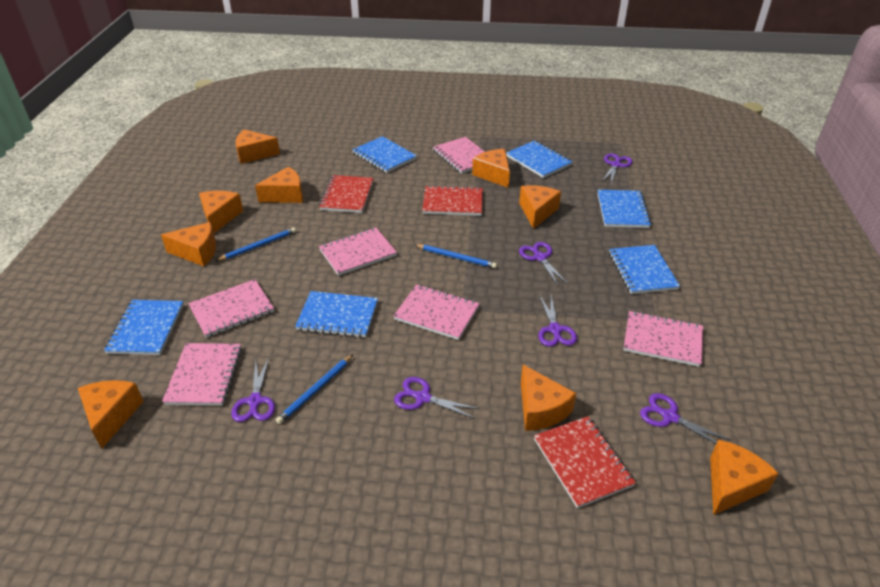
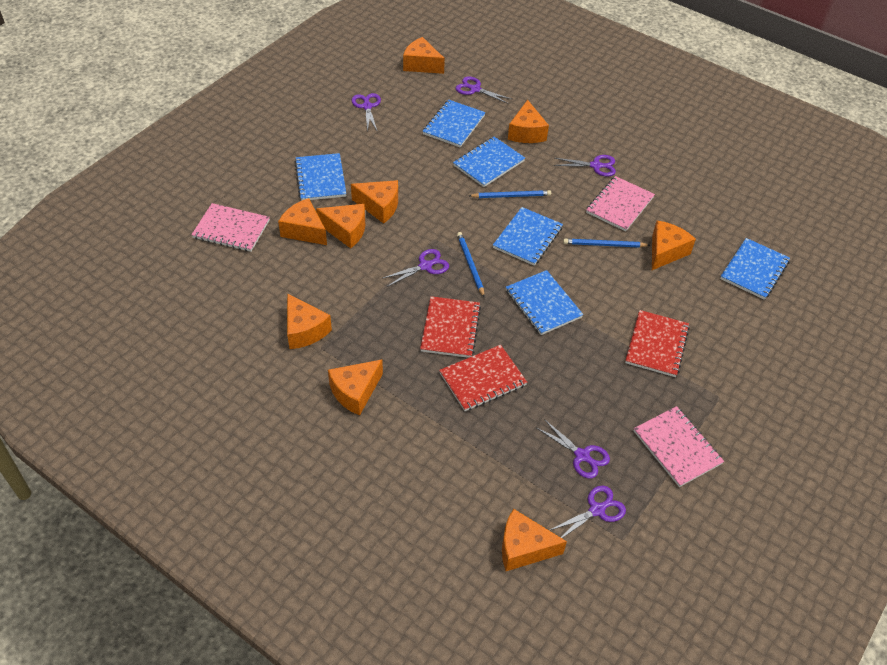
pink notebook: 6 -> 3

